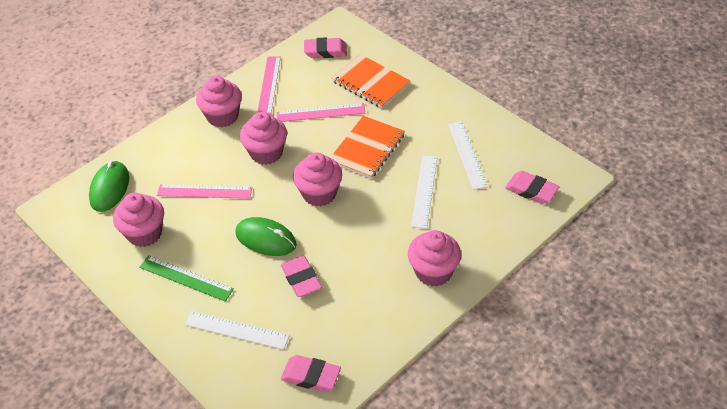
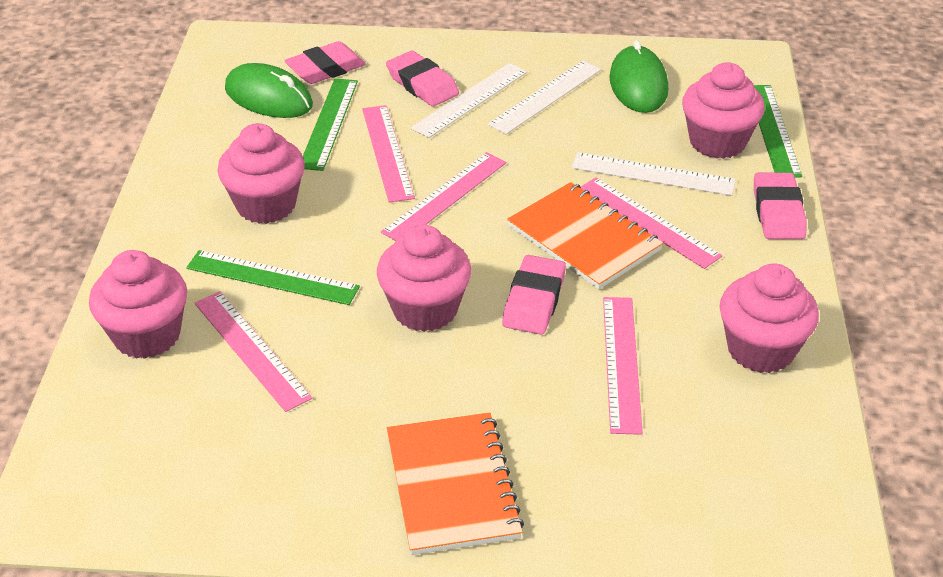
green ruler: 1 -> 3
pink ruler: 3 -> 5

